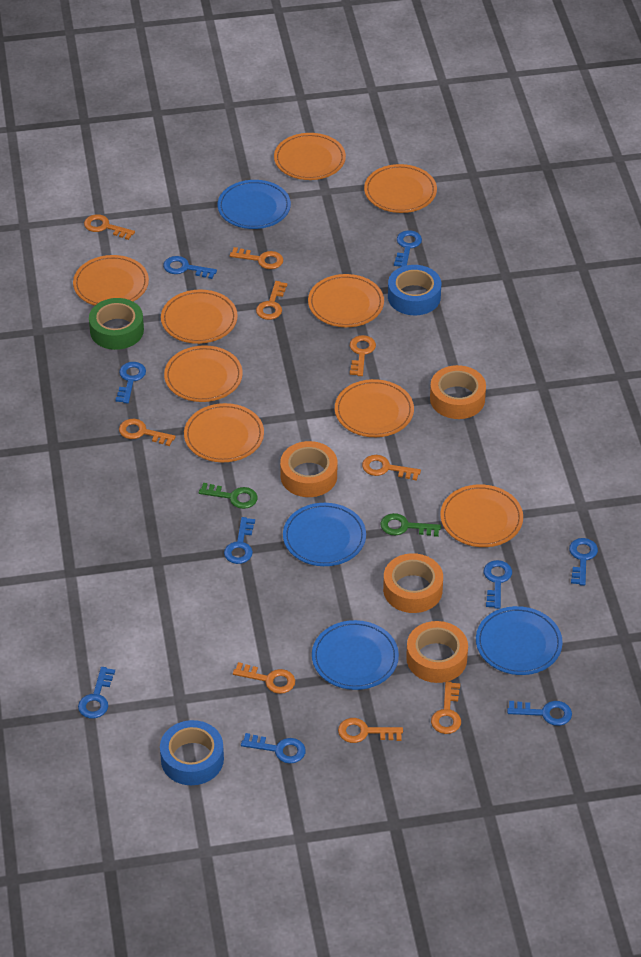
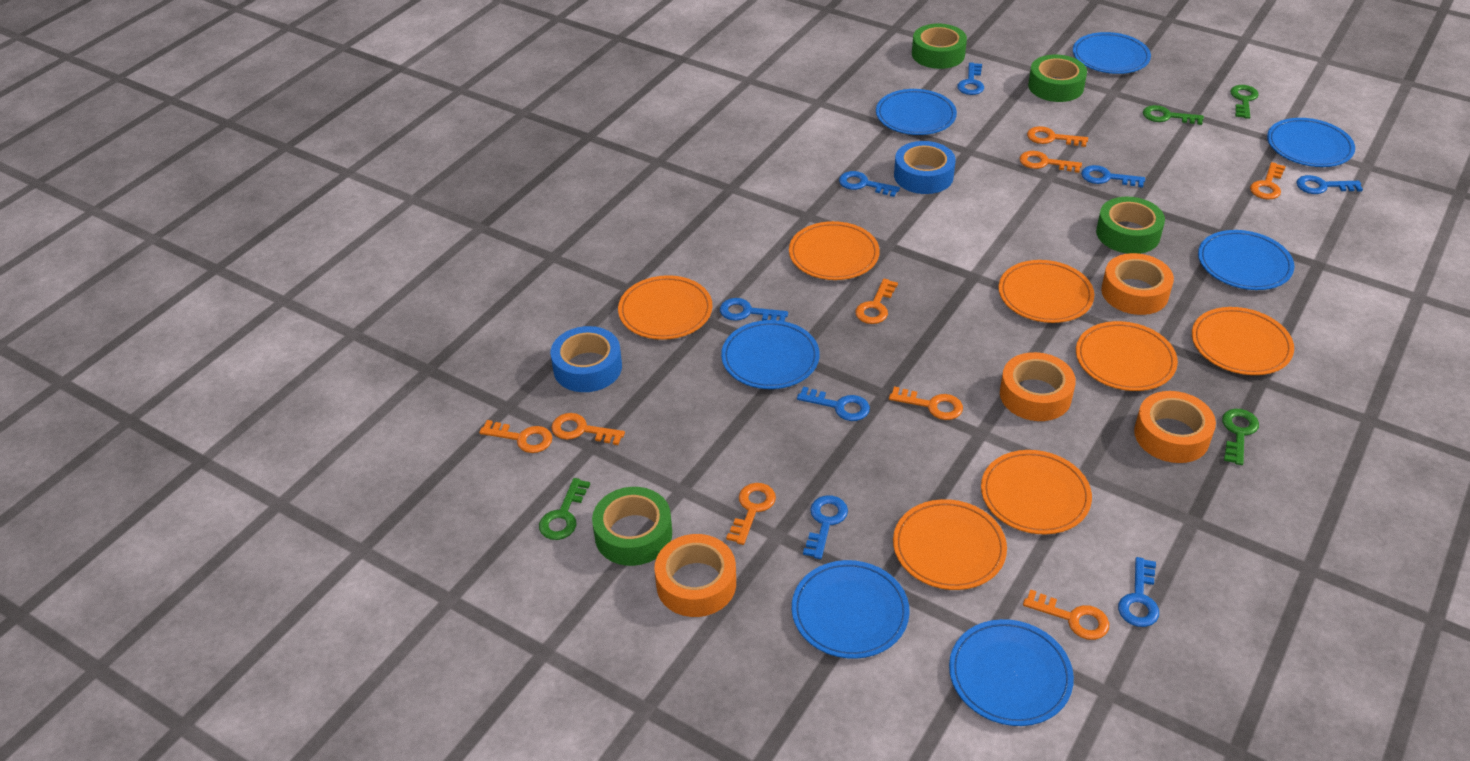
blue key: 9 -> 8
blue plate: 4 -> 7
green key: 2 -> 4
green tape: 1 -> 4
orange plate: 9 -> 7

